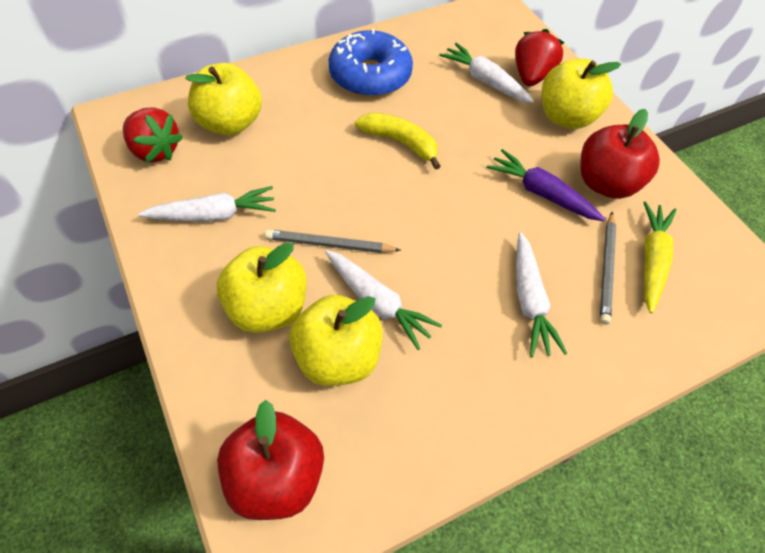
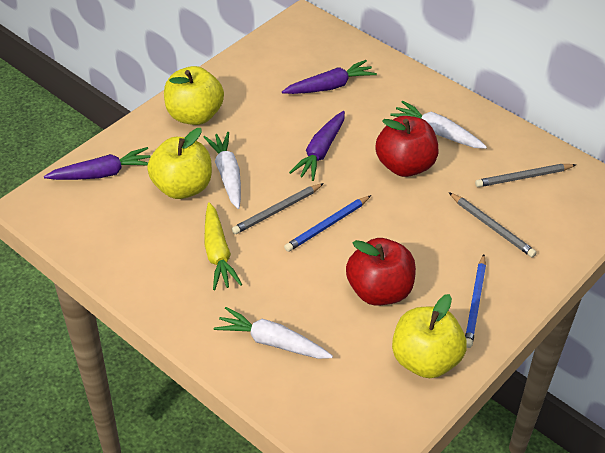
blue donut: 1 -> 0
blue pencil: 0 -> 2
grey pencil: 2 -> 3
purple carrot: 1 -> 3
red strawberry: 2 -> 0
white carrot: 4 -> 3
yellow apple: 4 -> 3
yellow banana: 1 -> 0

